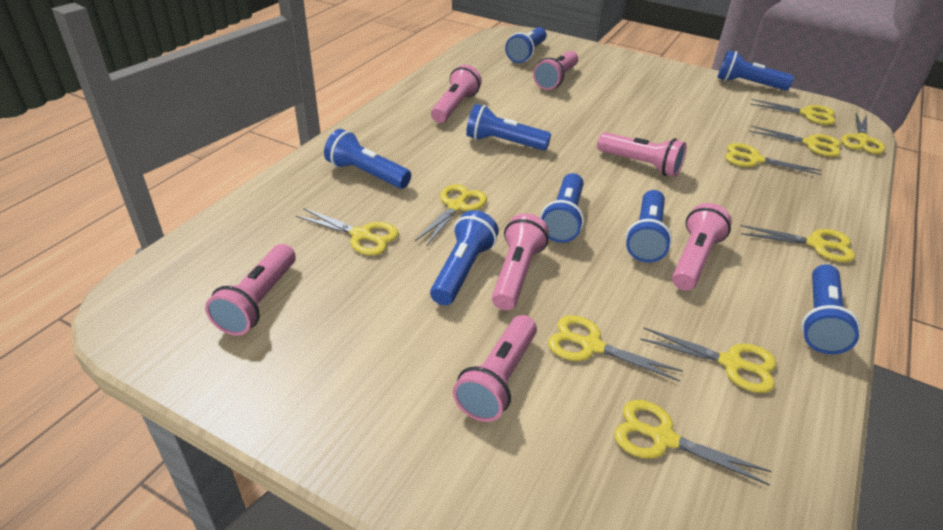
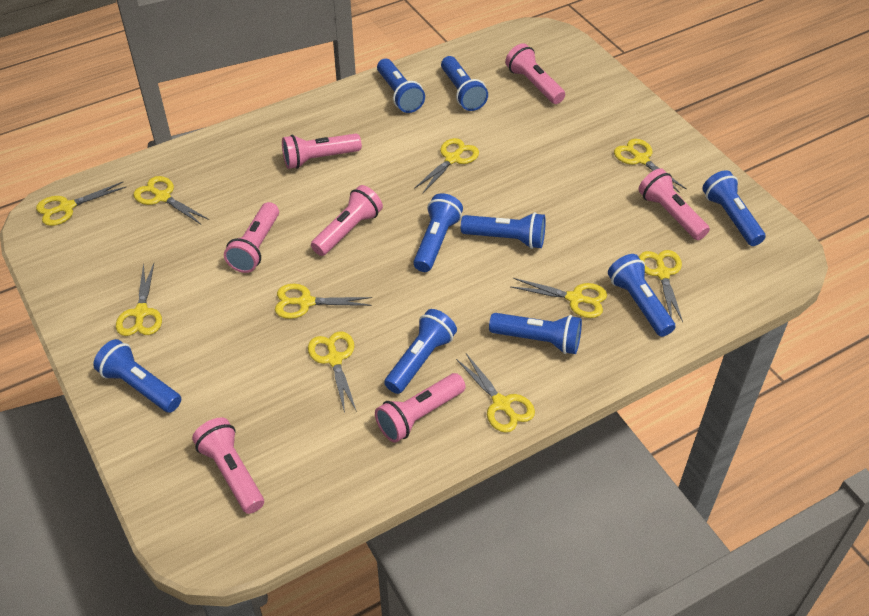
blue flashlight: 8 -> 9

